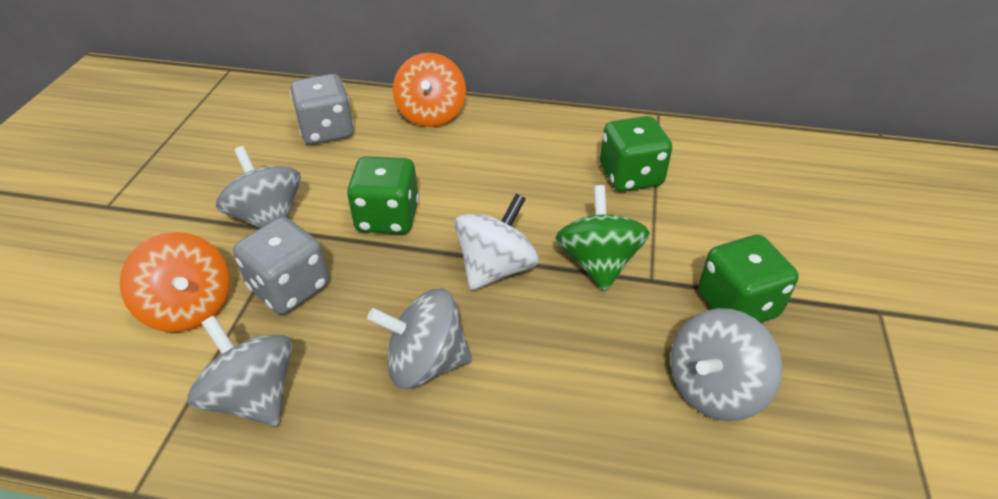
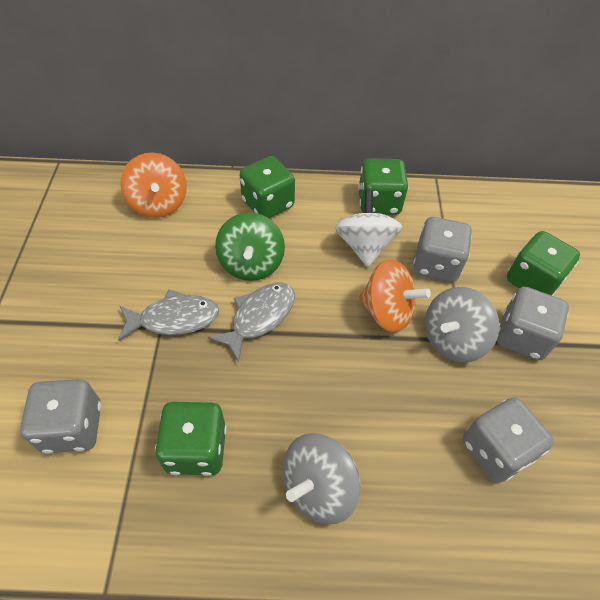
green dice: 3 -> 4
grey dice: 2 -> 4
grey fish: 0 -> 2
grey spinning top: 4 -> 2

